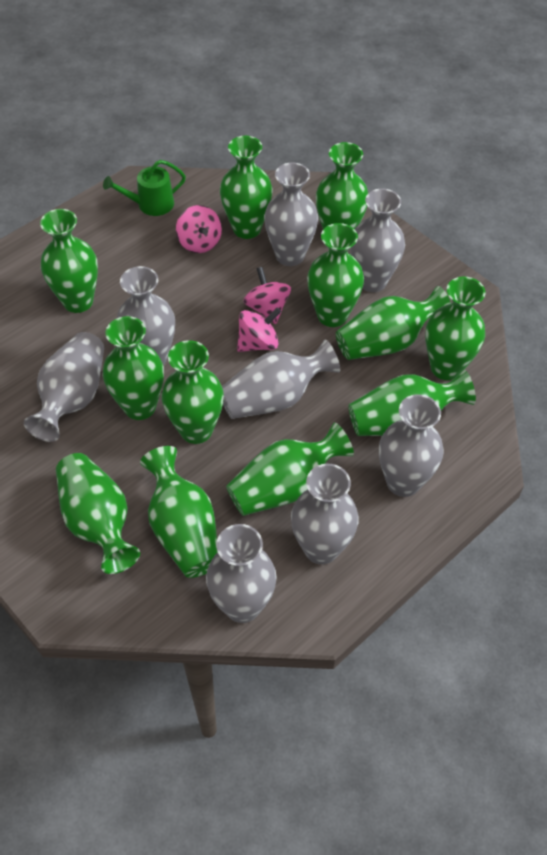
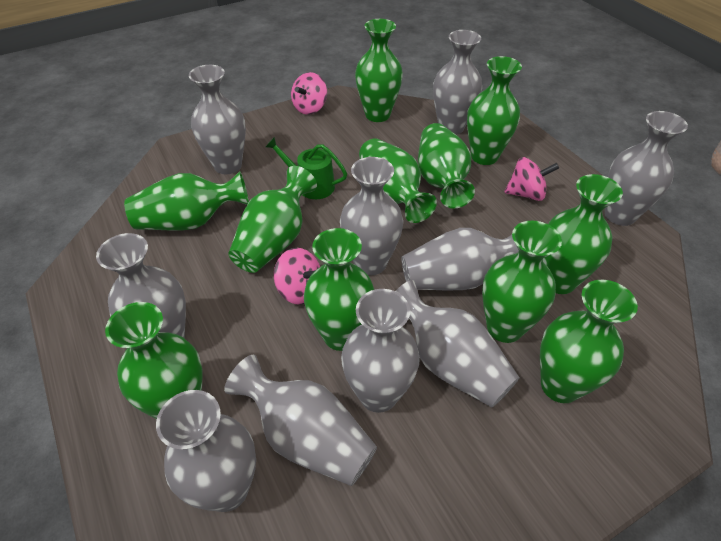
green vase: 12 -> 11
grey vase: 8 -> 10

